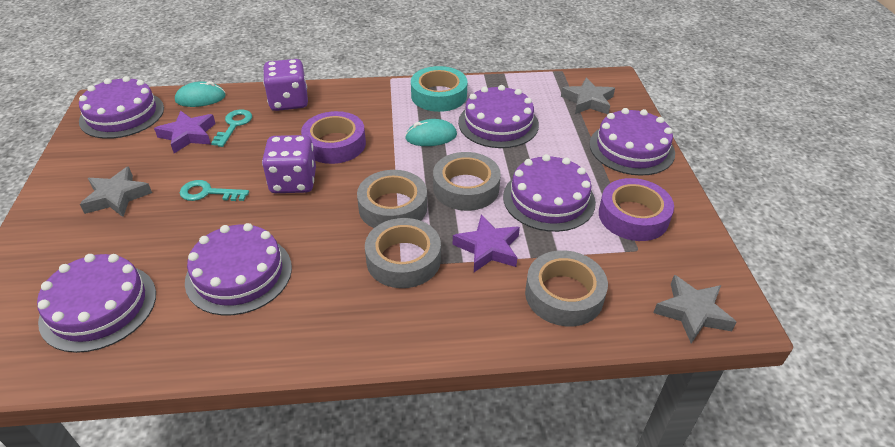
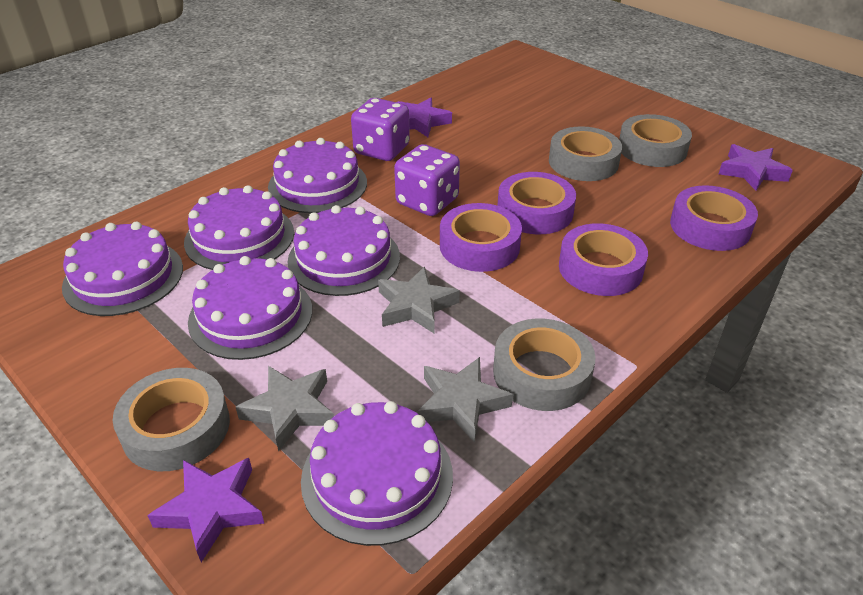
purple star: 2 -> 3
purple tape: 2 -> 4
turquoise key: 2 -> 0
turquoise mouse: 2 -> 0
turquoise tape: 1 -> 0

